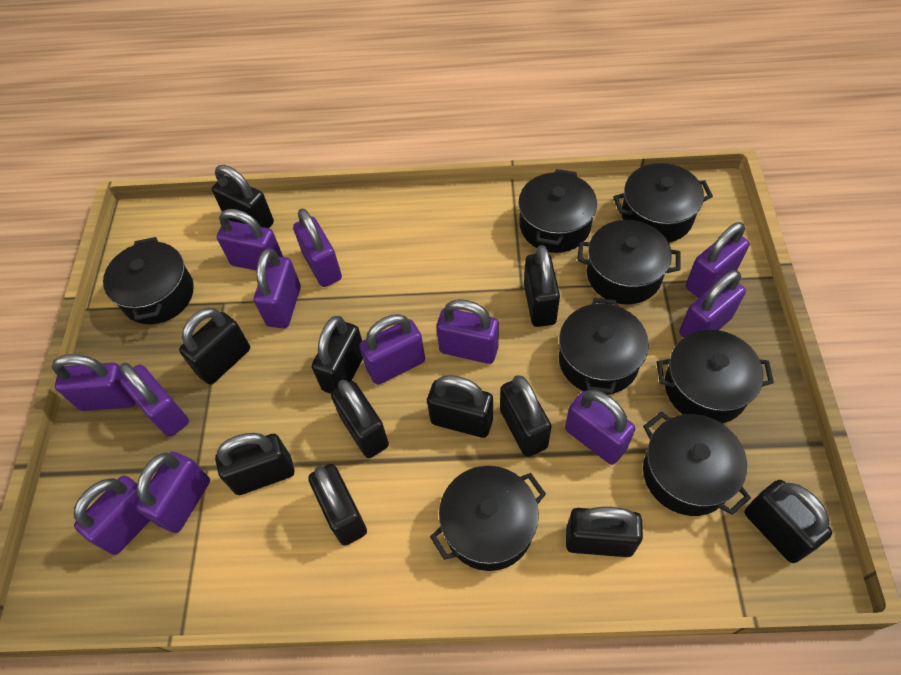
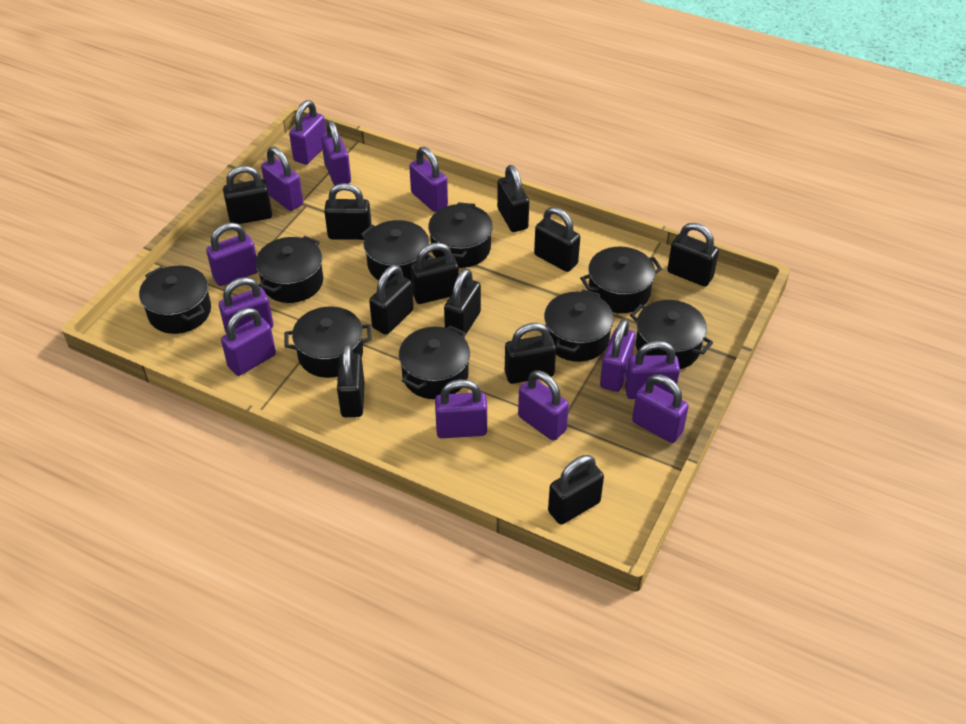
black pot: 8 -> 9

